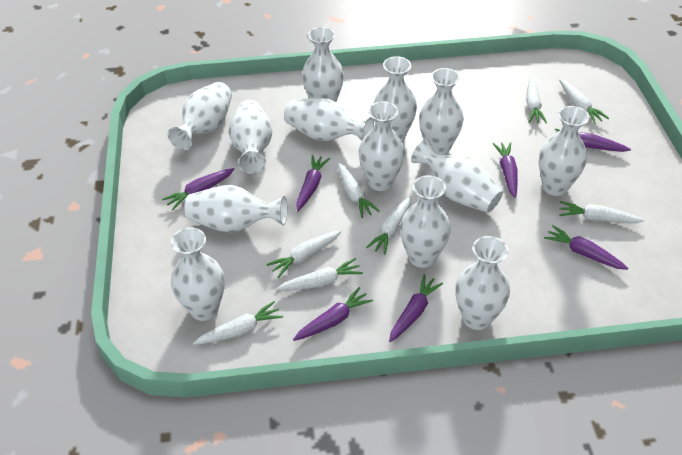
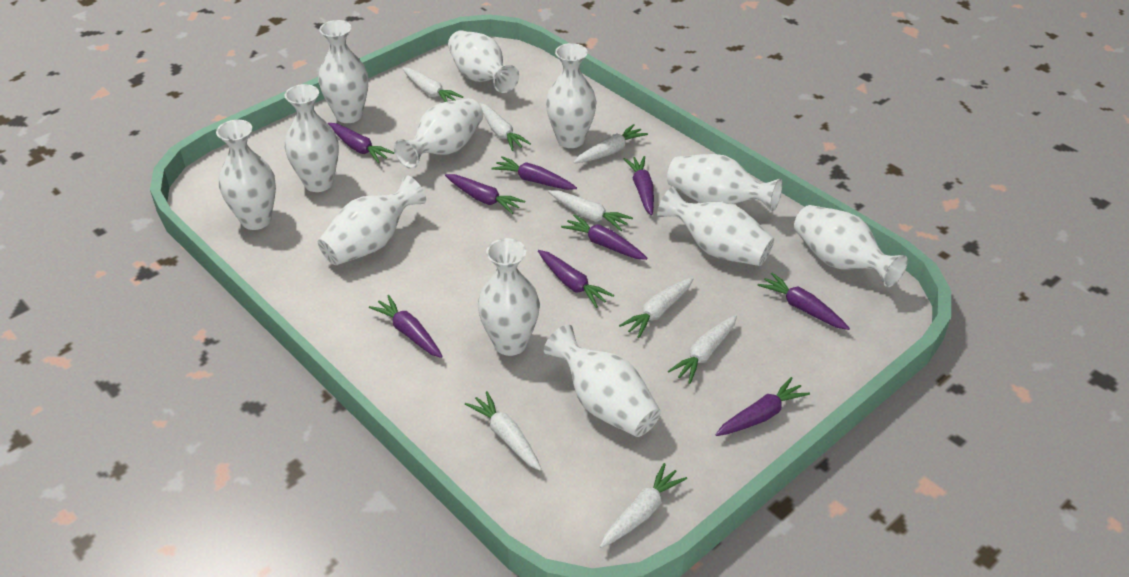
purple carrot: 7 -> 9
white vase: 13 -> 12

